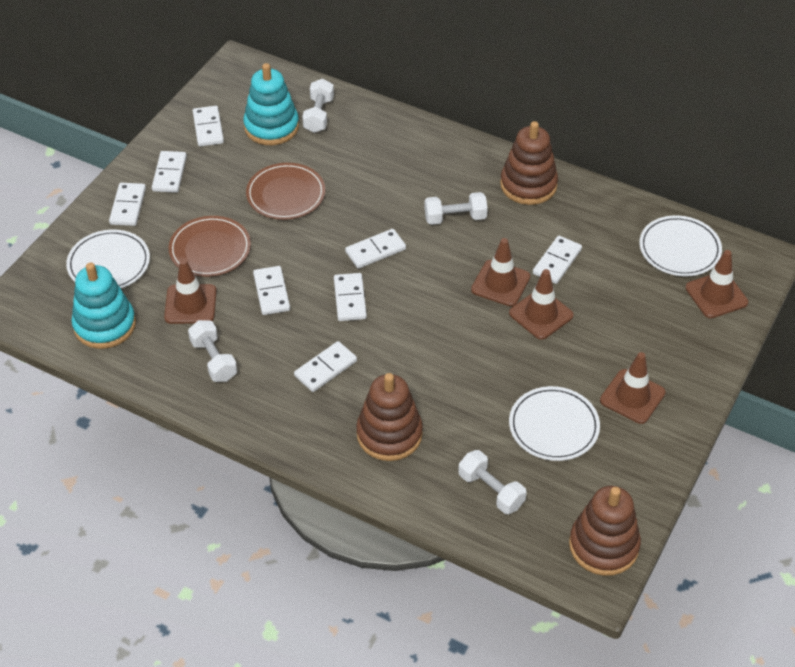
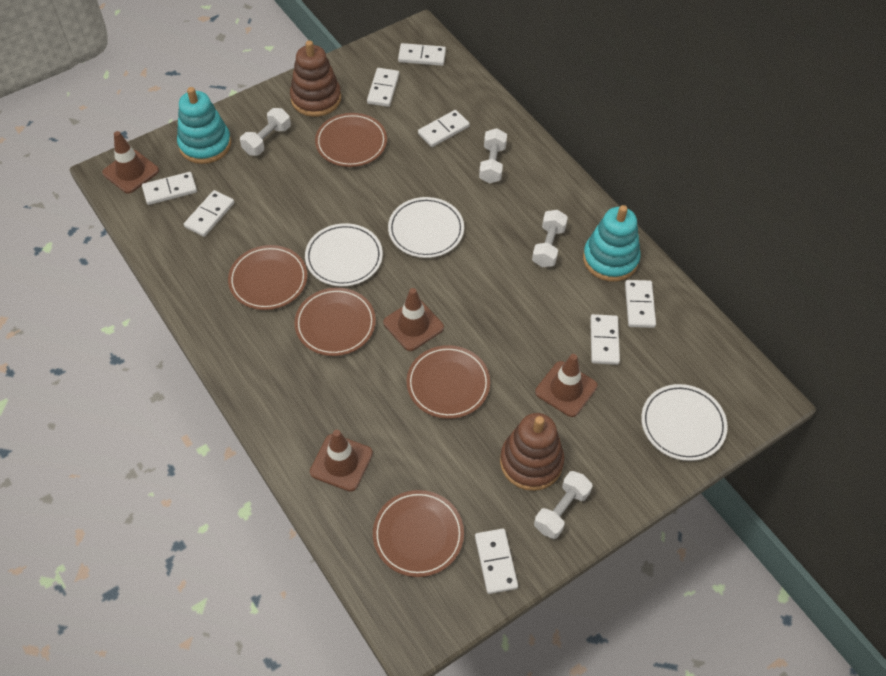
brown plate: 2 -> 5
brown stacking toy: 3 -> 2
brown traffic cone: 5 -> 4

